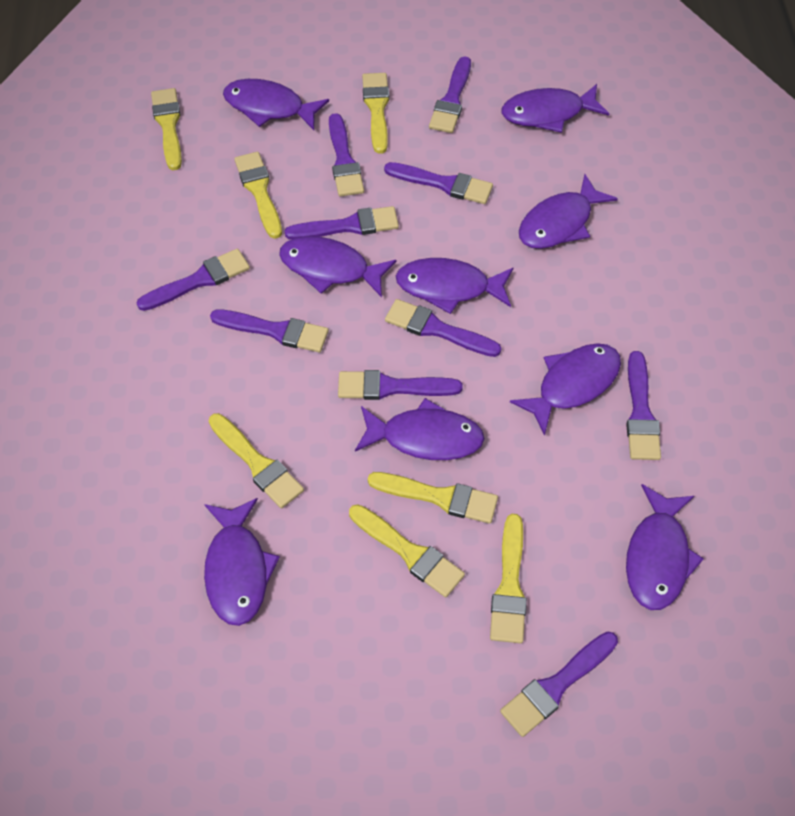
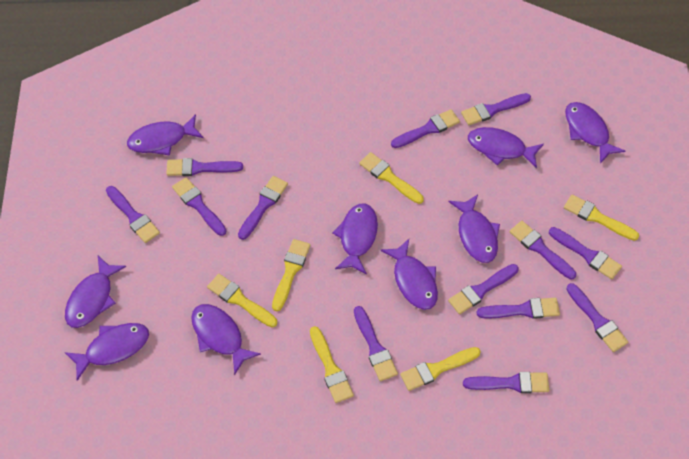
purple brush: 10 -> 13
yellow brush: 7 -> 6

